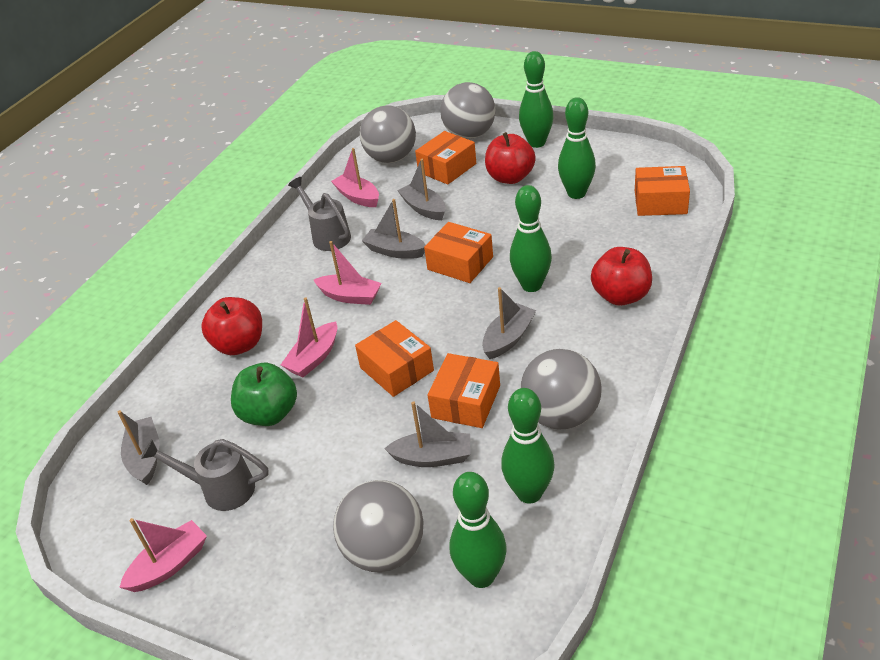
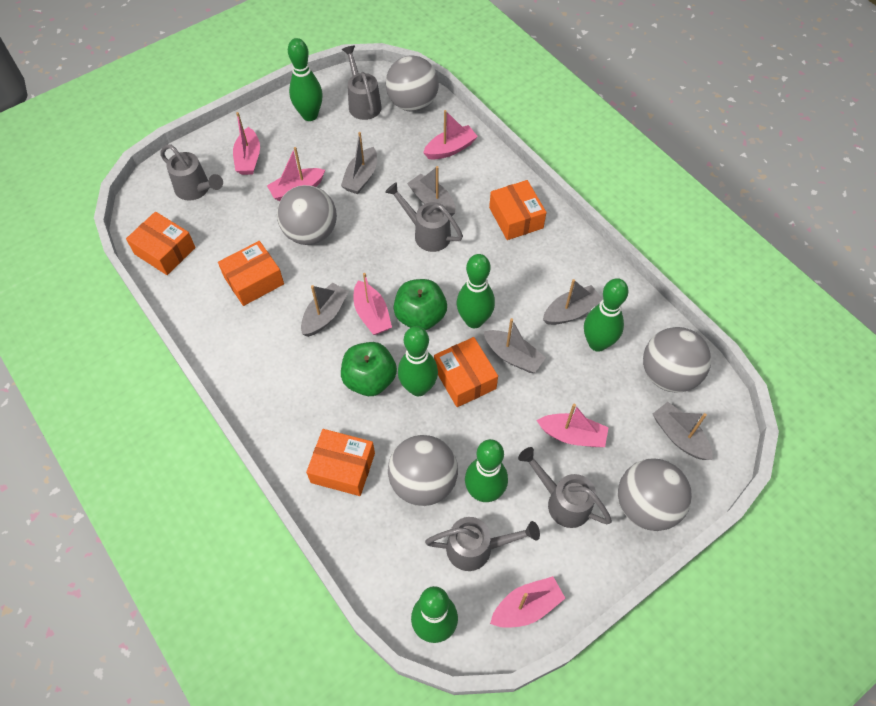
green apple: 1 -> 2
green bowling pin: 5 -> 6
grey ball: 4 -> 5
grey boat: 5 -> 6
grey watering can: 2 -> 5
pink boat: 4 -> 6
red apple: 3 -> 0

